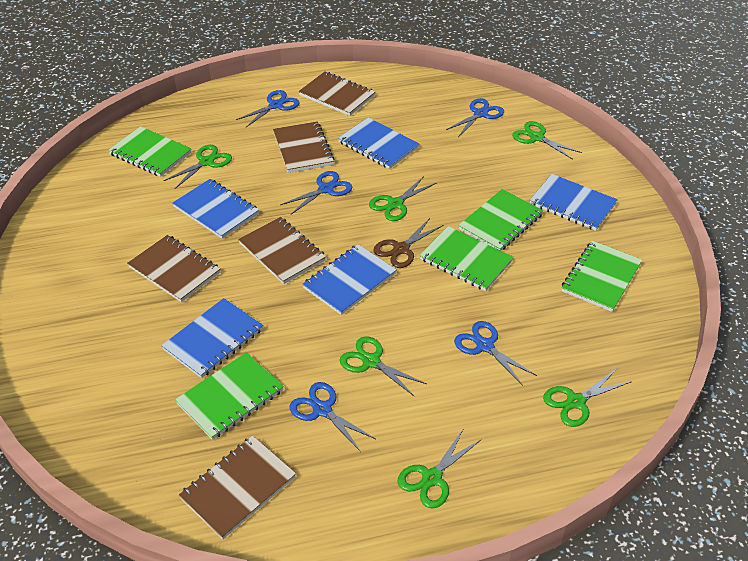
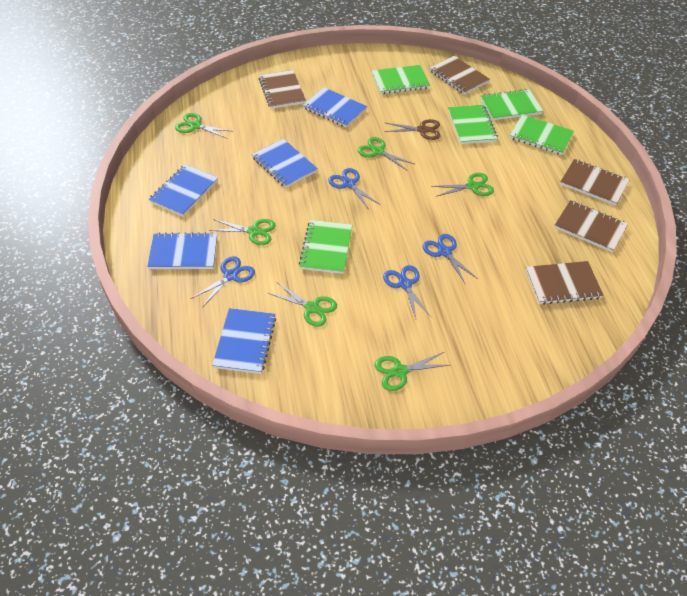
blue scissors: 5 -> 4

